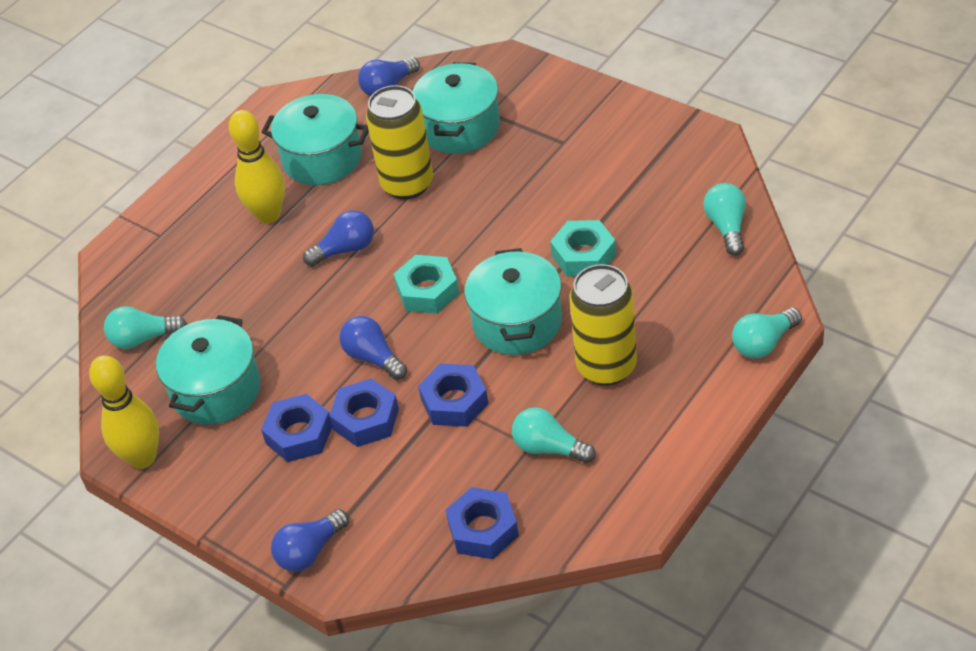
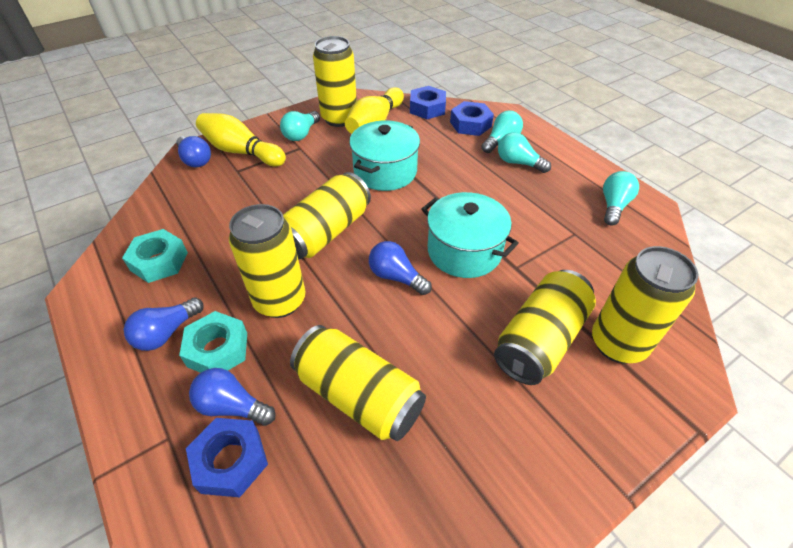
blue nut: 4 -> 3
turquoise pot: 4 -> 2
yellow can: 2 -> 6

